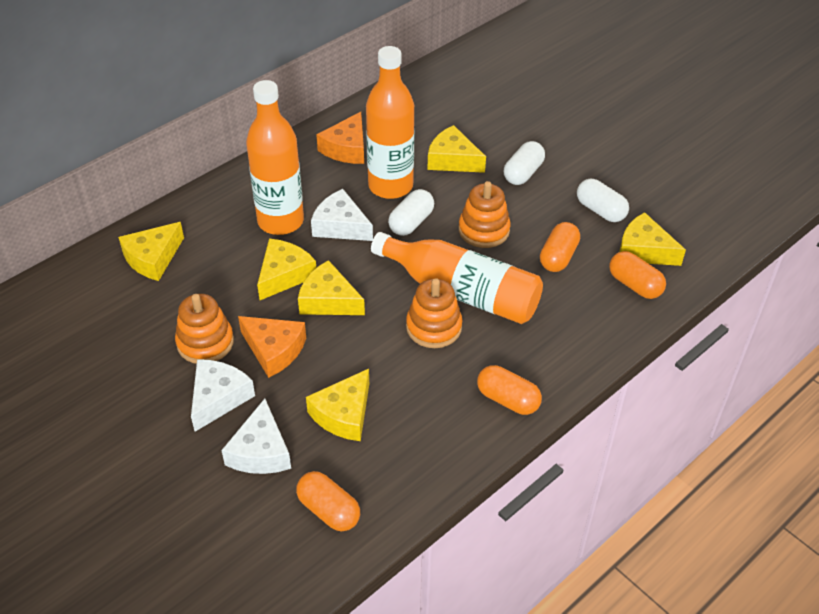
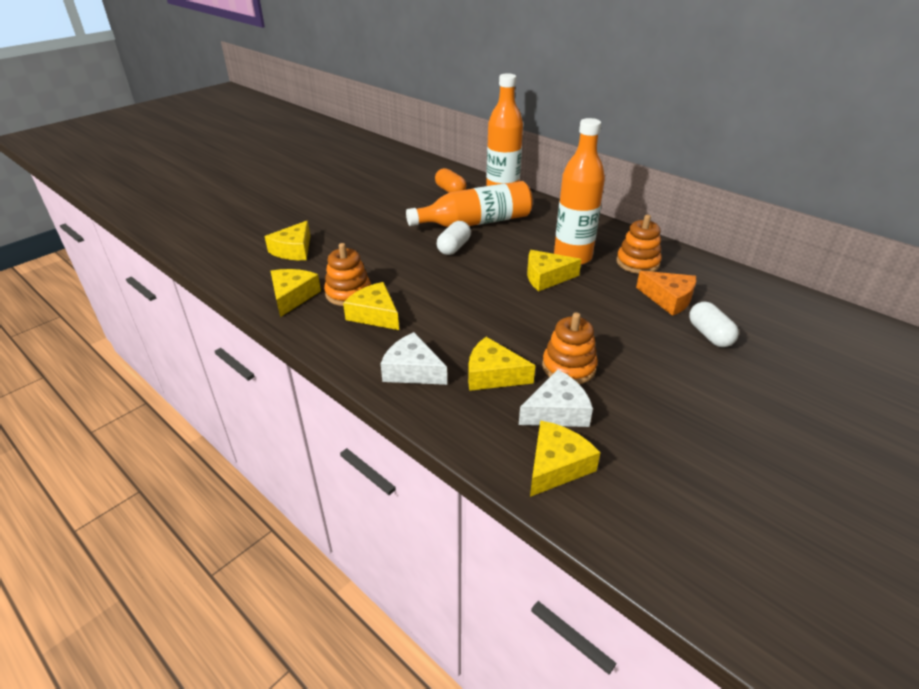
orange capsule: 4 -> 1
orange cheese: 2 -> 1
white capsule: 3 -> 2
white cheese: 3 -> 2

